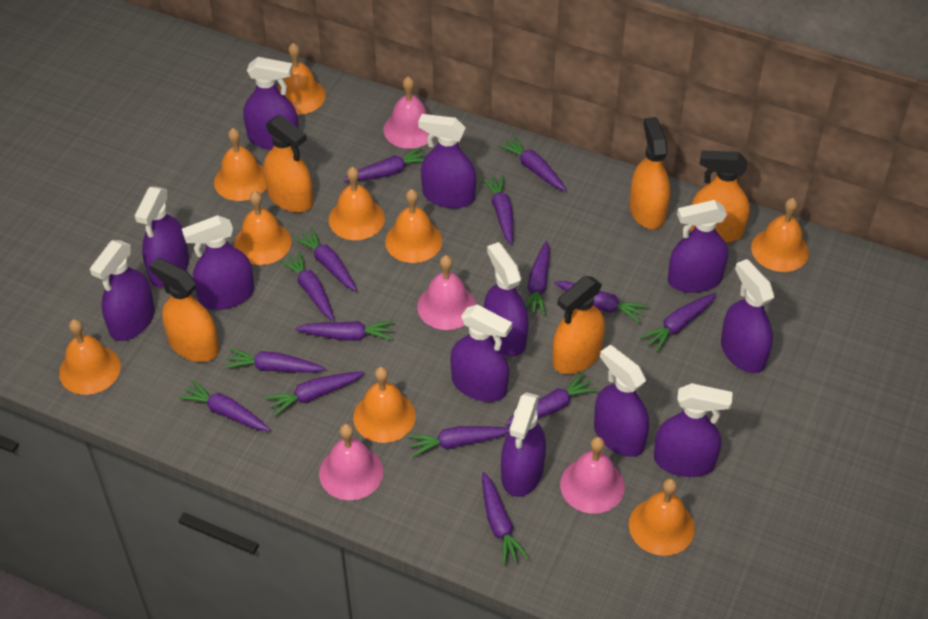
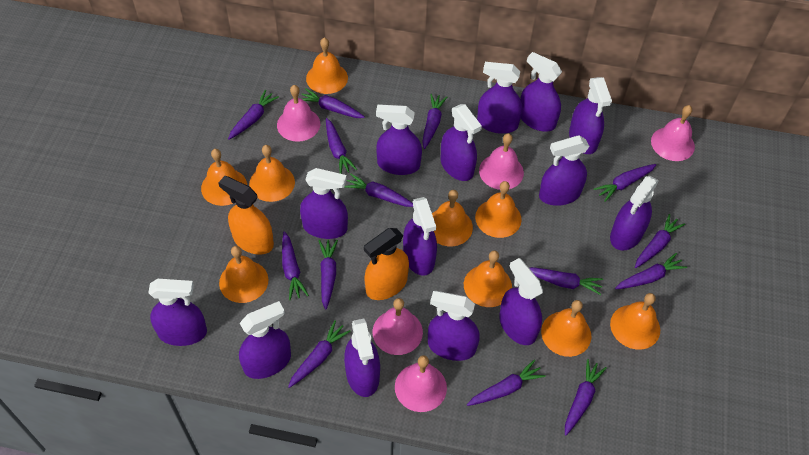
orange spray bottle: 5 -> 2
pink bell: 4 -> 5
purple carrot: 15 -> 14
purple spray bottle: 12 -> 14

